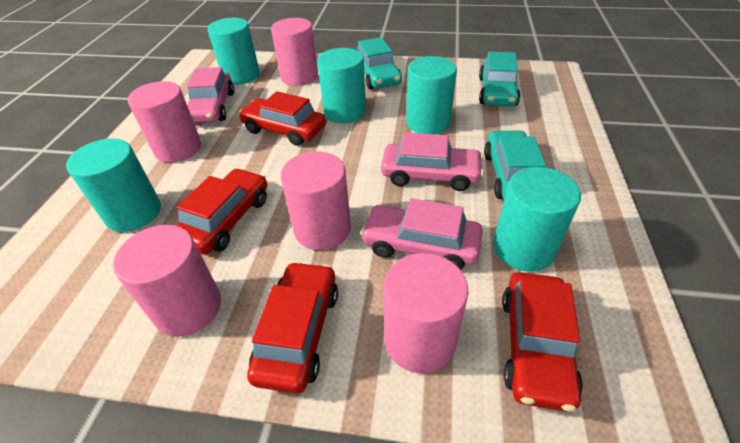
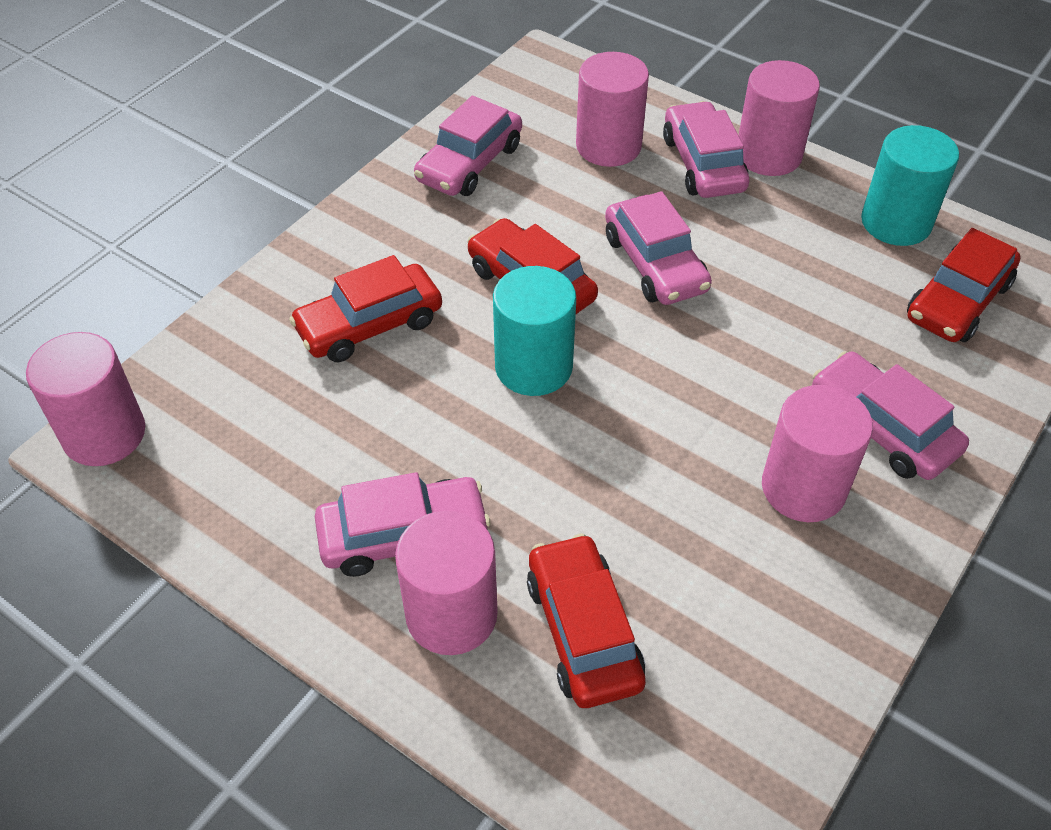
pink car: 3 -> 5
turquoise car: 3 -> 0
turquoise cylinder: 5 -> 2

